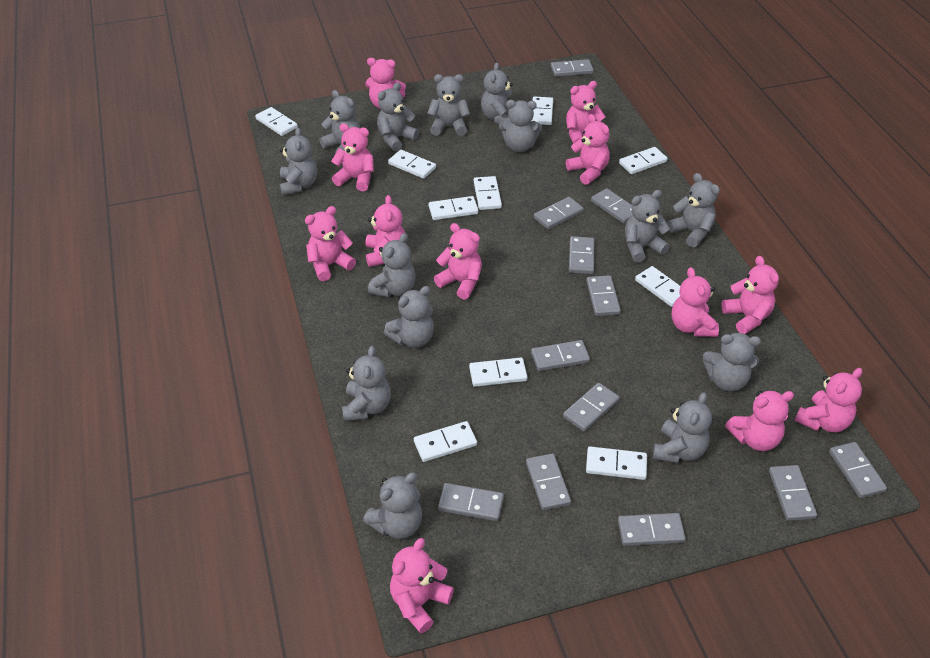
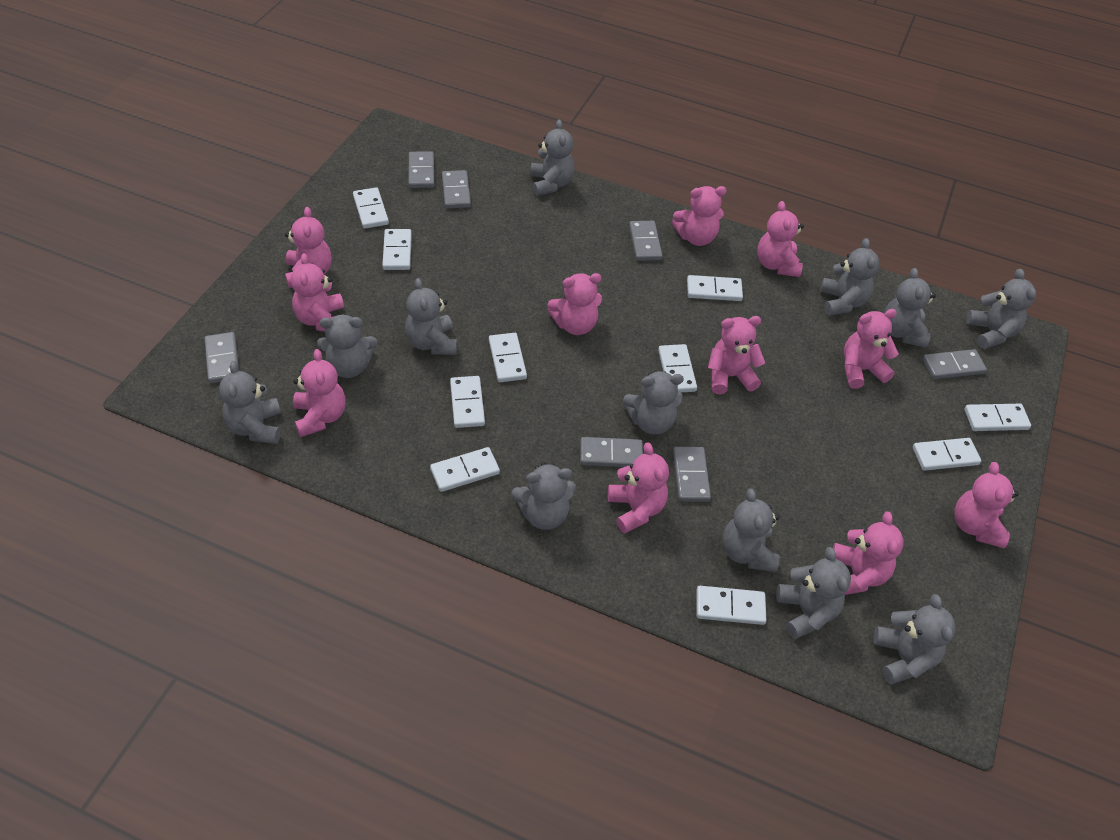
grey domino: 12 -> 7
grey teddy bear: 14 -> 12
pink teddy bear: 12 -> 11

